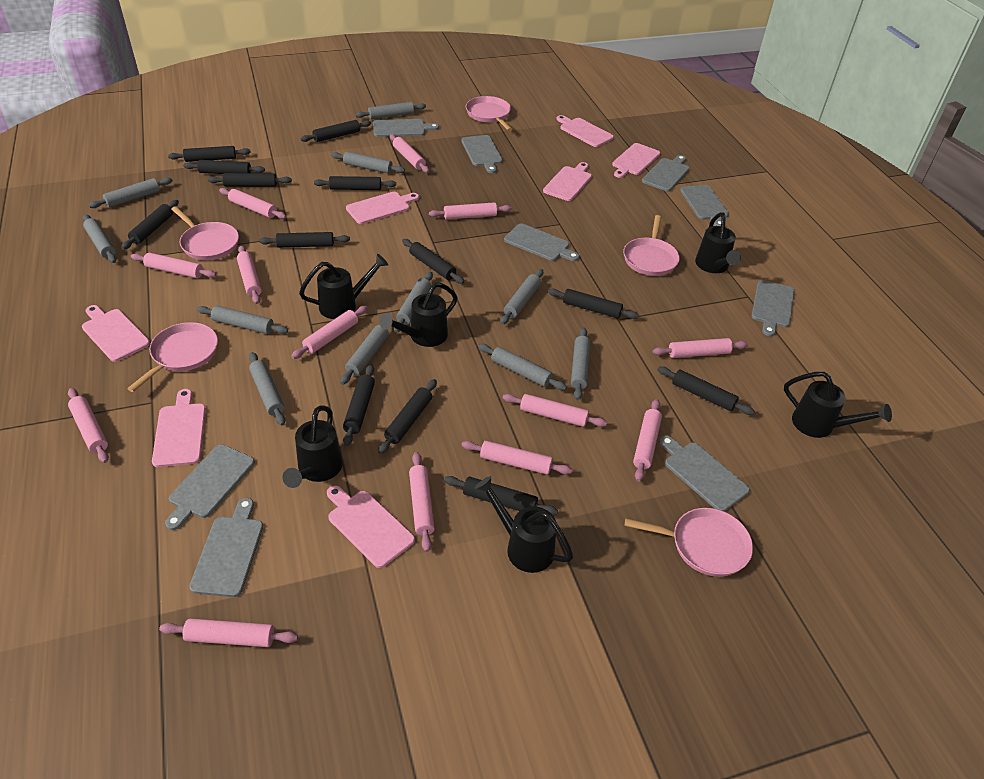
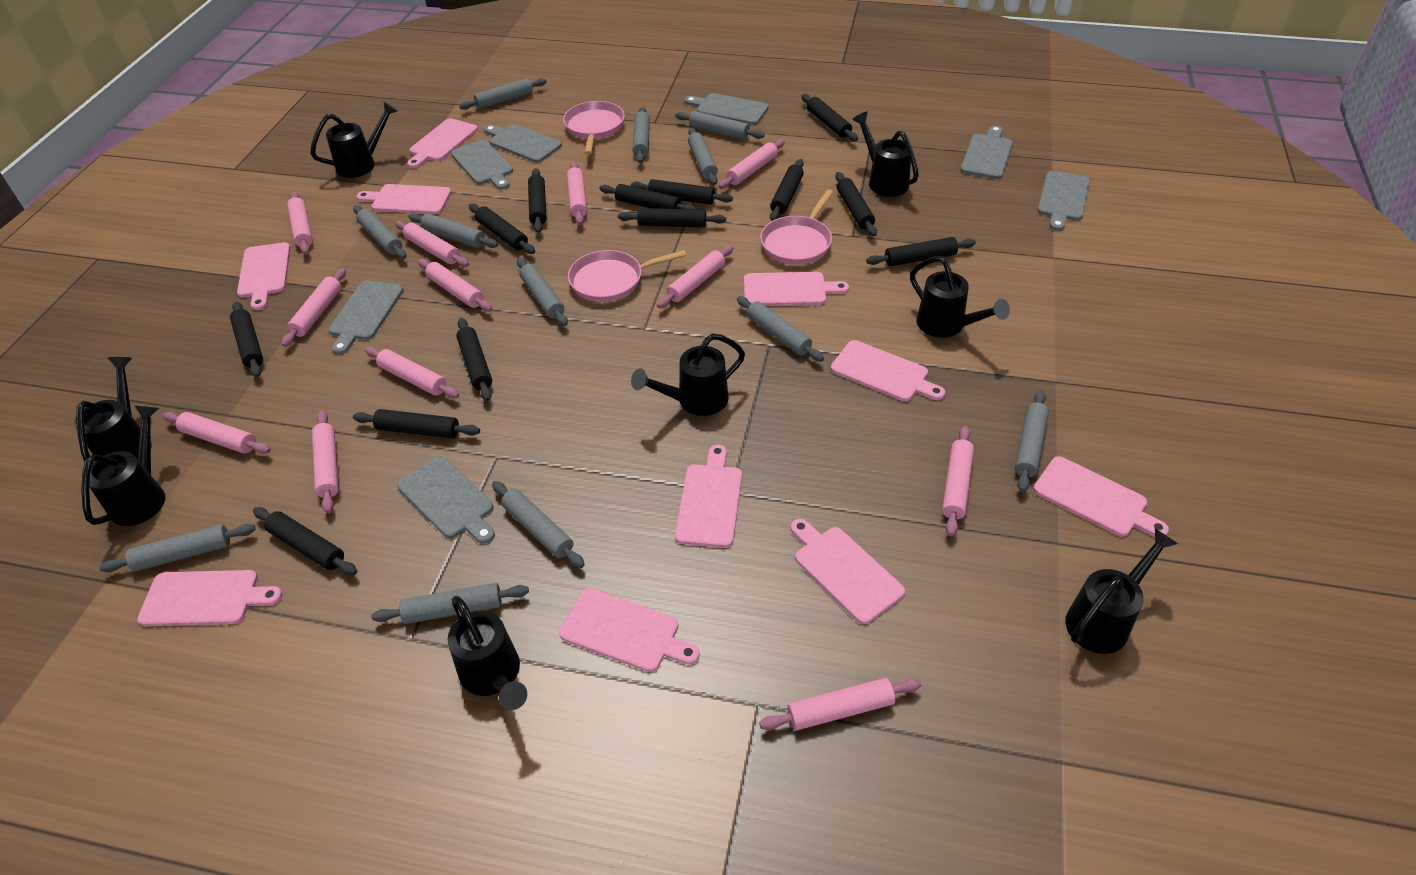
black watering can: 6 -> 8
grey cutting board: 9 -> 7
grey rolling pin: 11 -> 12
pink cutting board: 7 -> 10
pink pan: 5 -> 3
pink rolling pin: 13 -> 12

